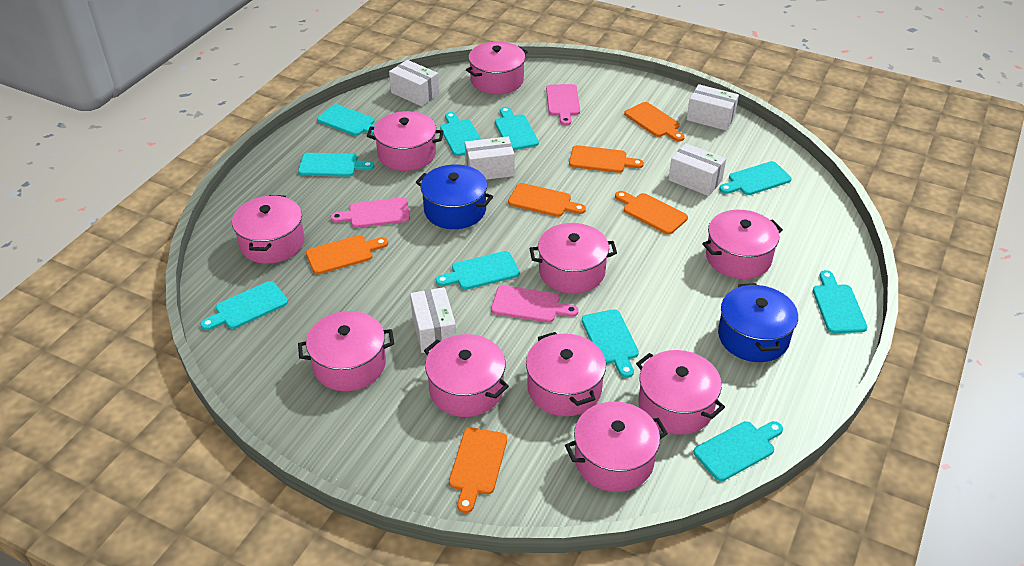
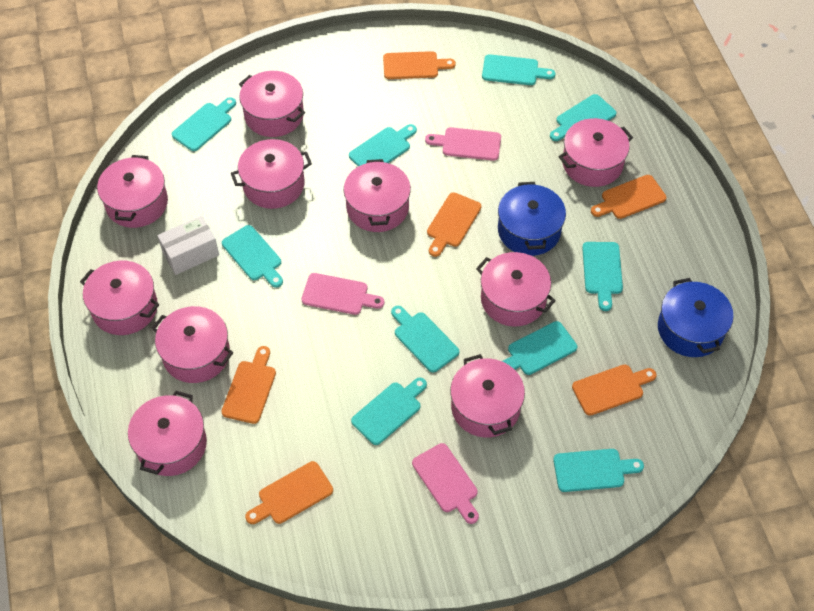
white box: 5 -> 1

